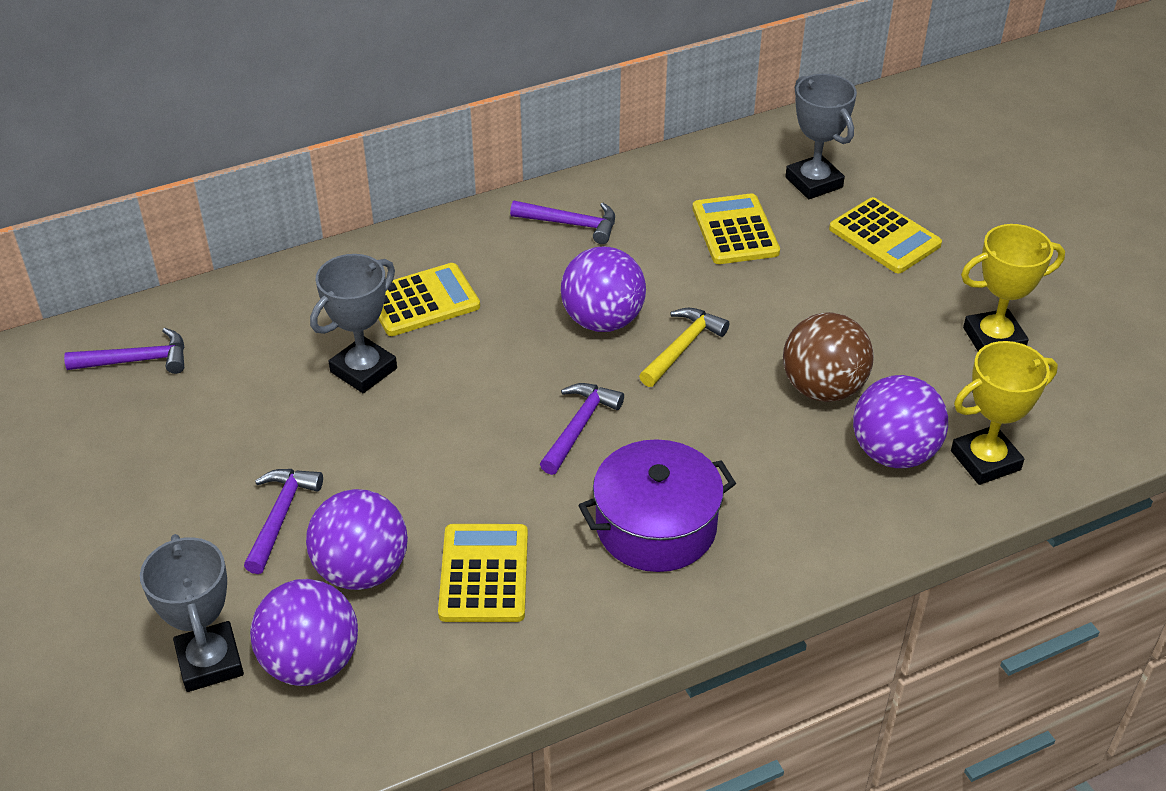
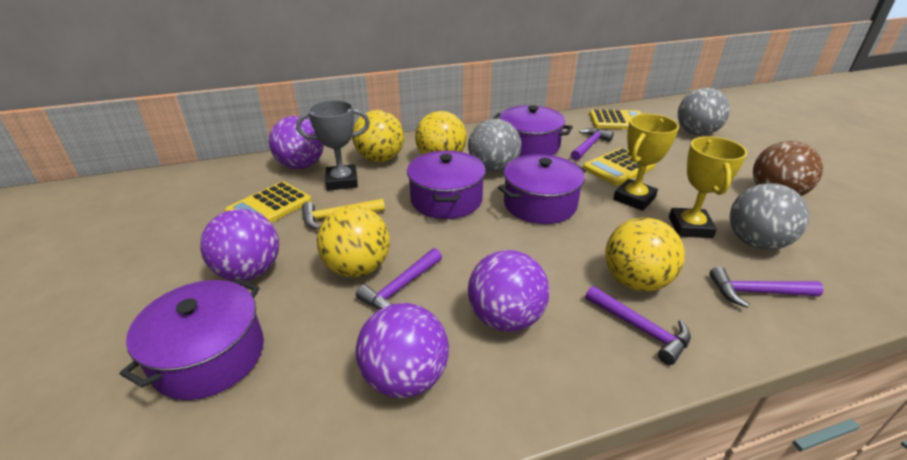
grey ball: 0 -> 3
grey trophy: 3 -> 1
purple pot: 1 -> 4
yellow ball: 0 -> 4
yellow calculator: 4 -> 3

